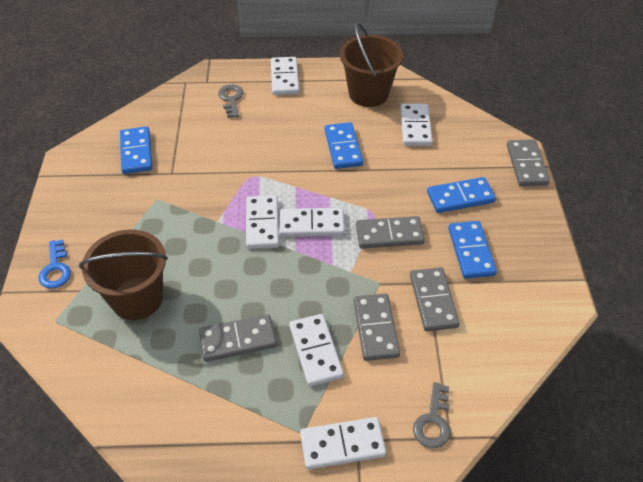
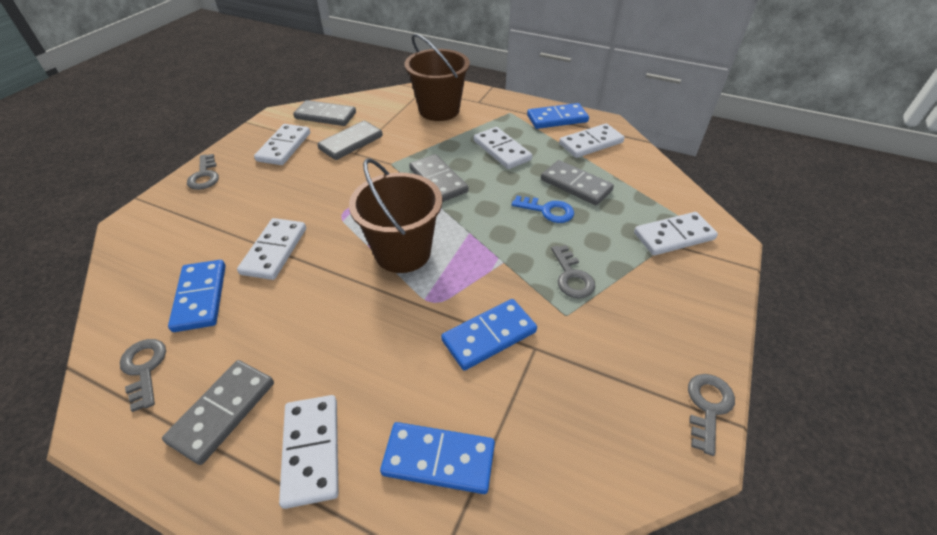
grey key: 2 -> 4

